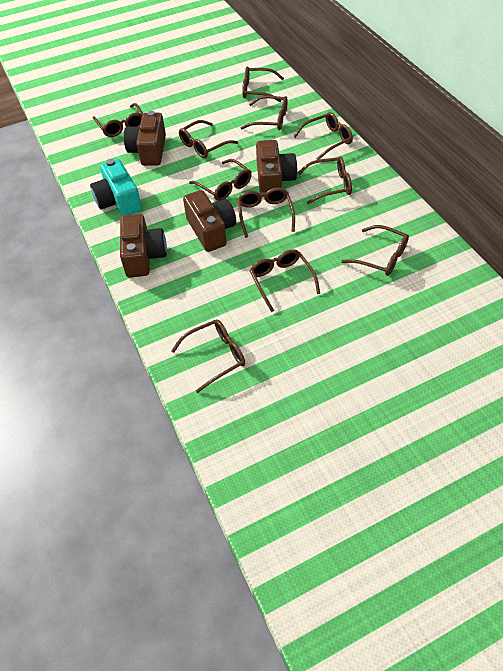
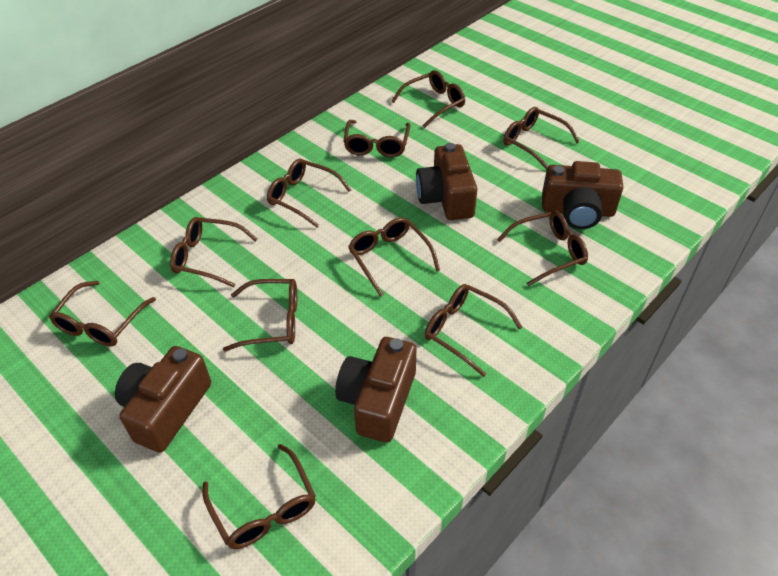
turquoise camera: 1 -> 0

